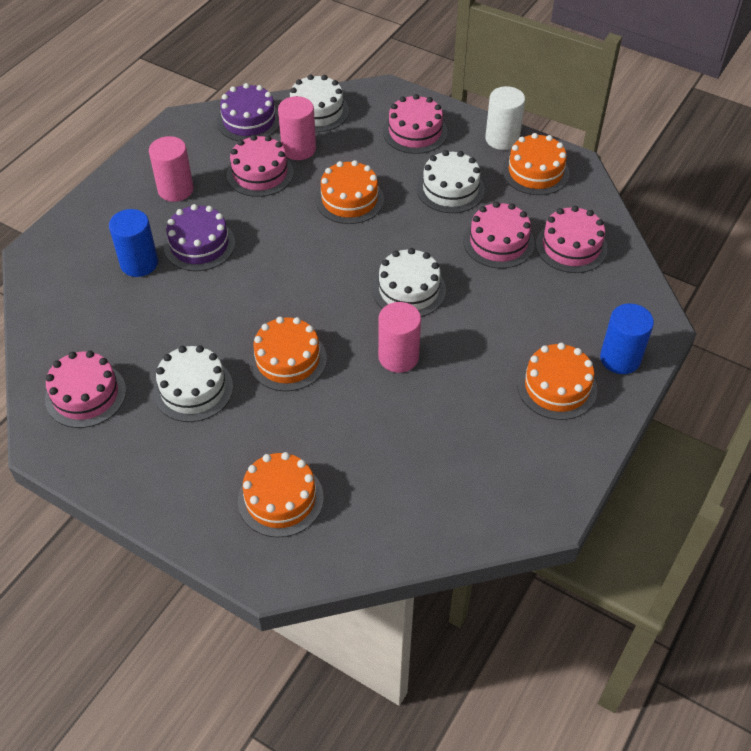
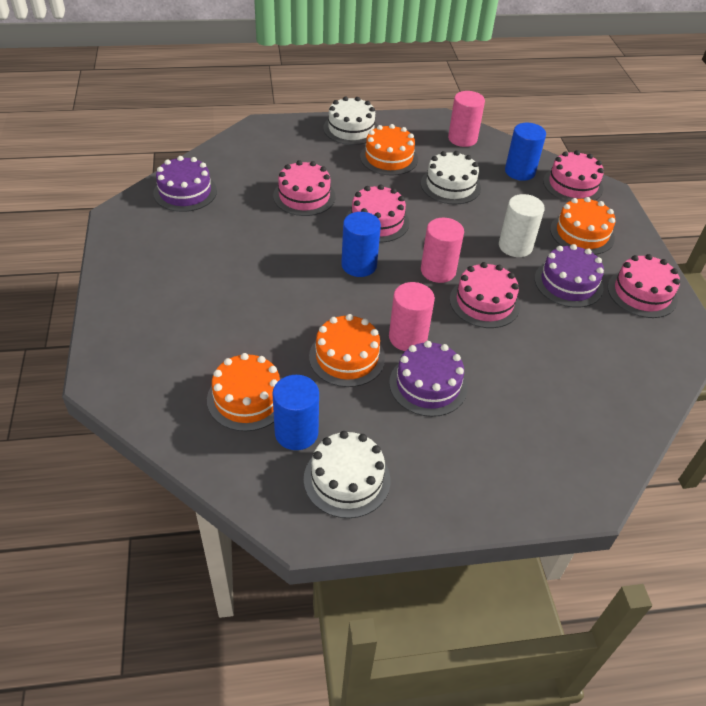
blue cylinder: 2 -> 3
orange cake: 5 -> 4
purple cake: 2 -> 3
white cake: 4 -> 3

